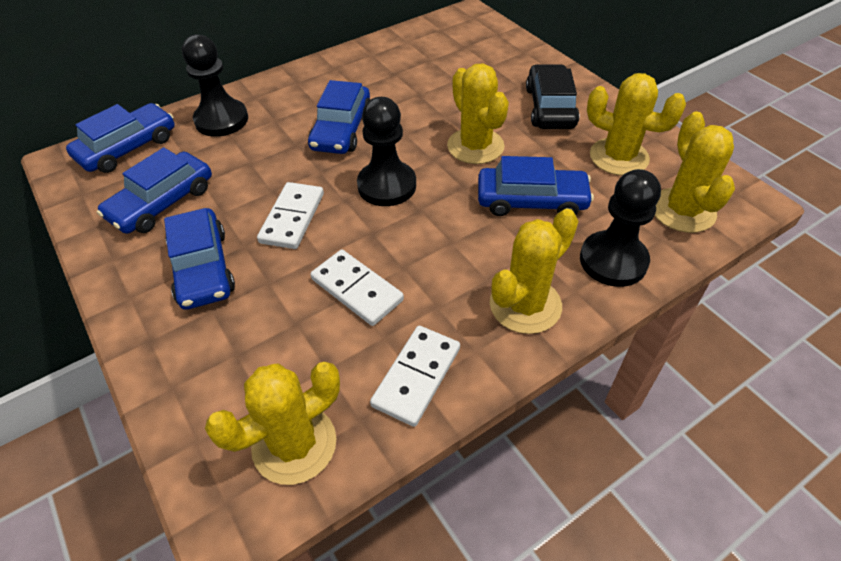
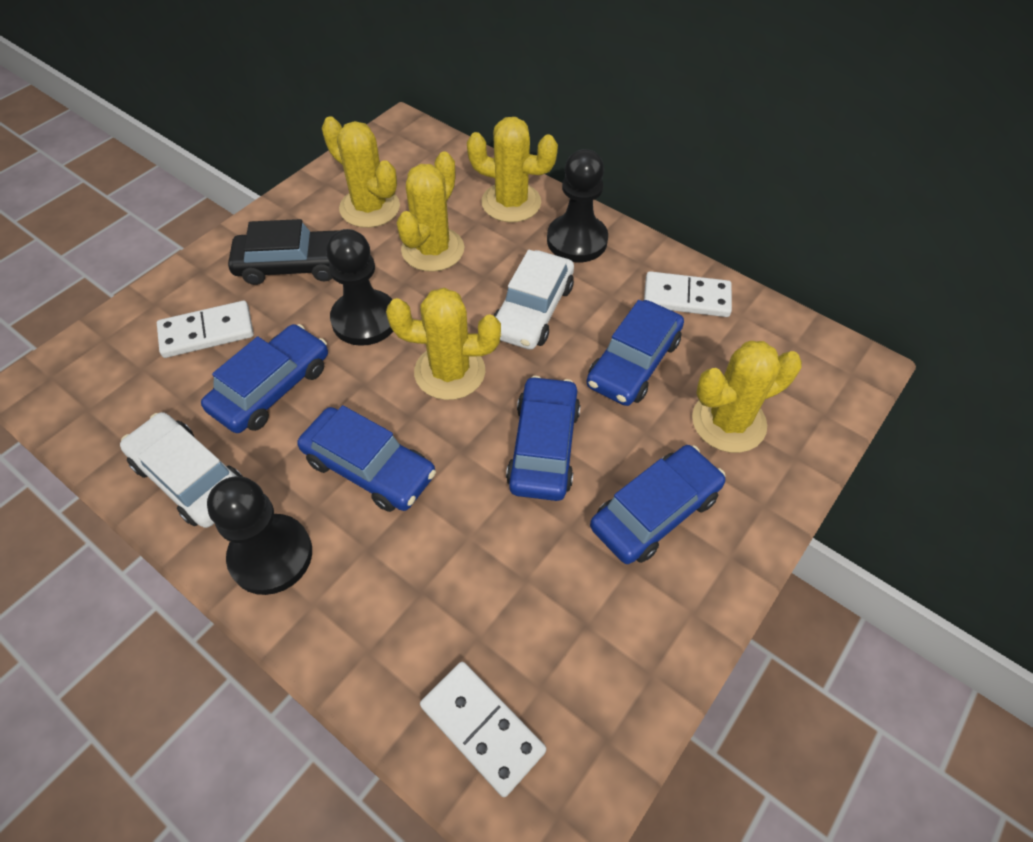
white car: 0 -> 2

